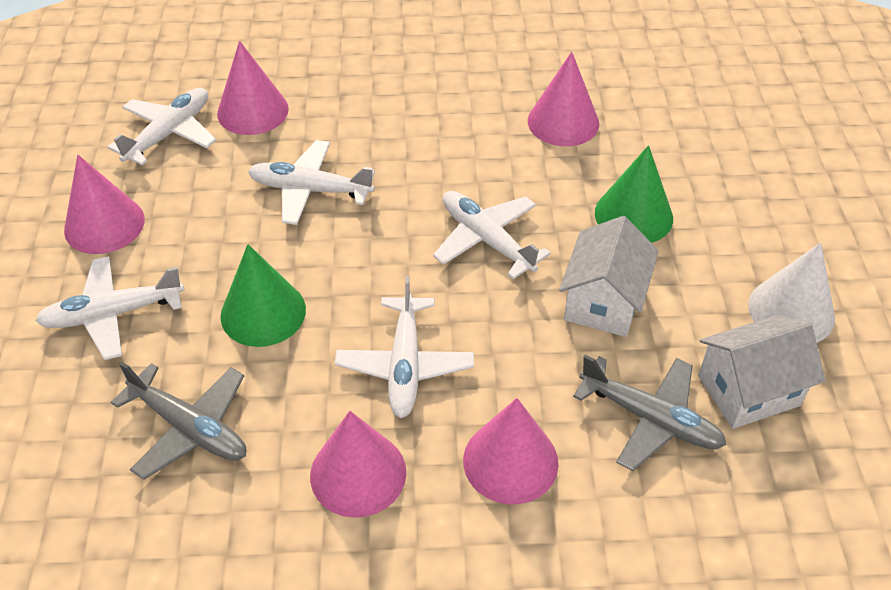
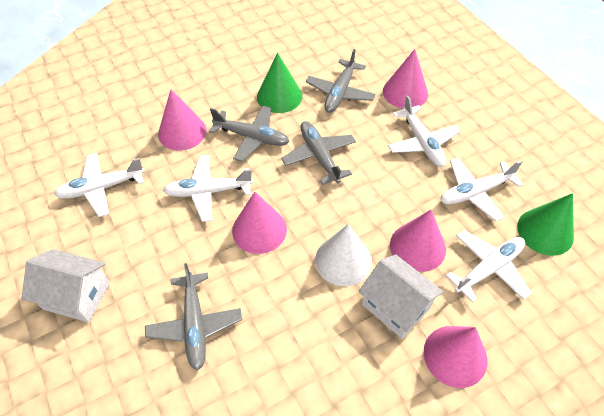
grey plane: 2 -> 4

